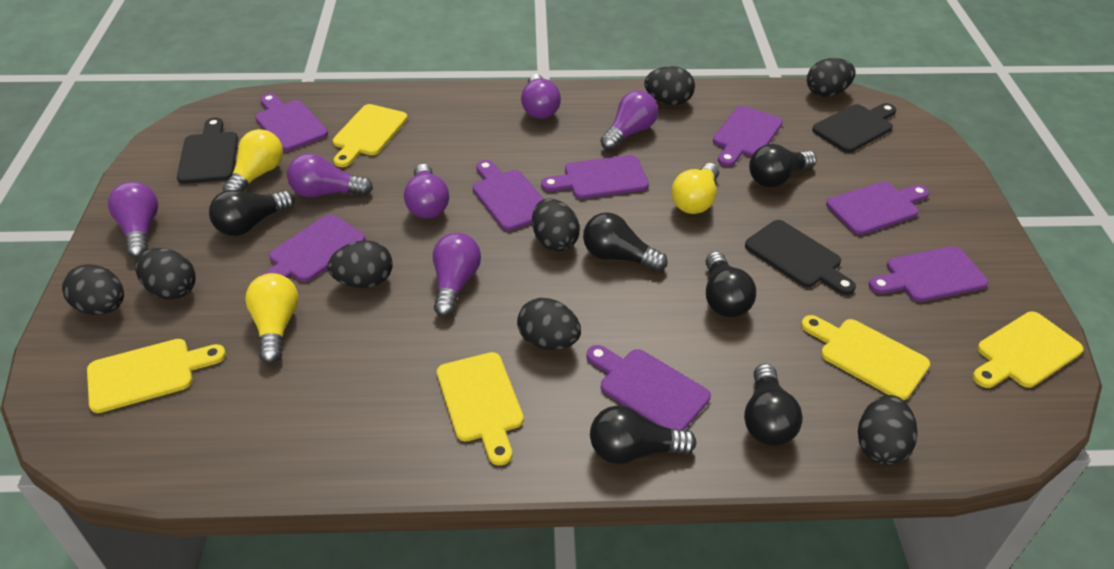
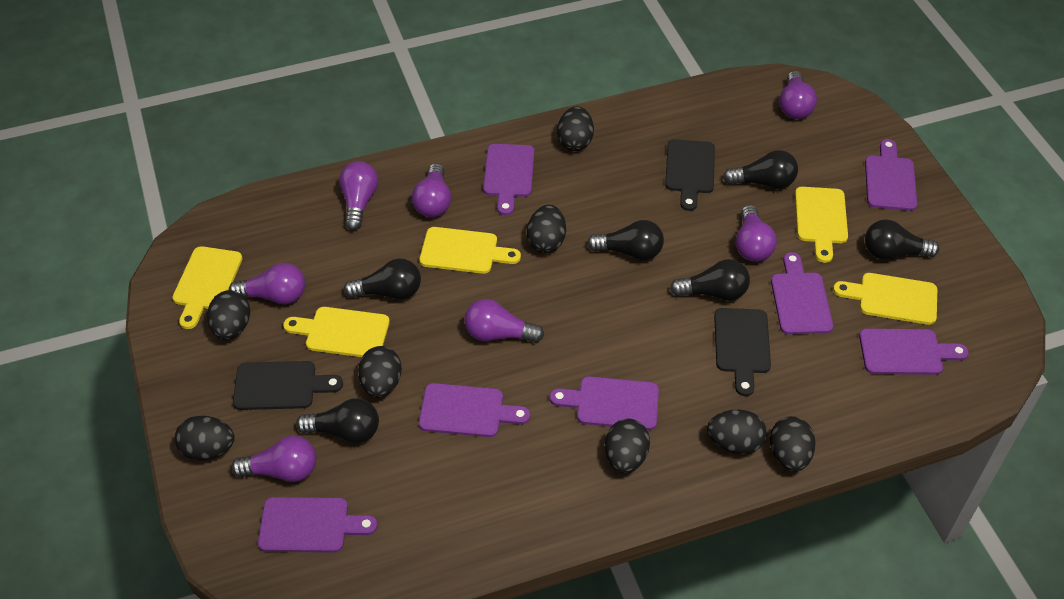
purple cutting board: 8 -> 7
purple light bulb: 6 -> 7
yellow light bulb: 3 -> 0

